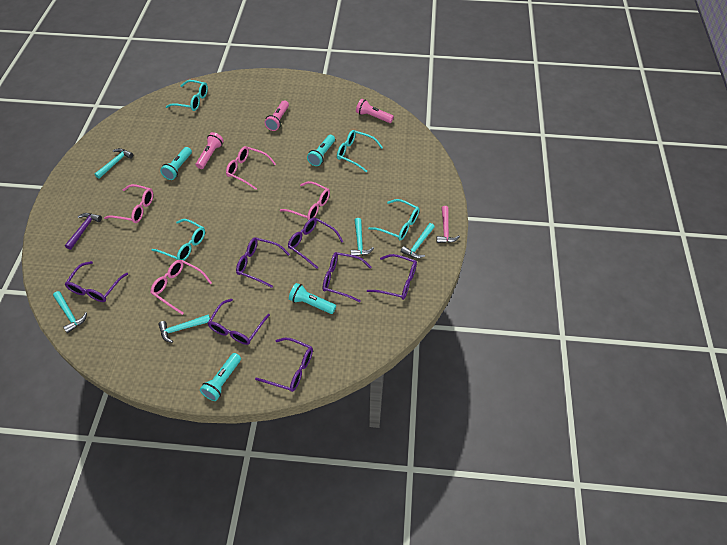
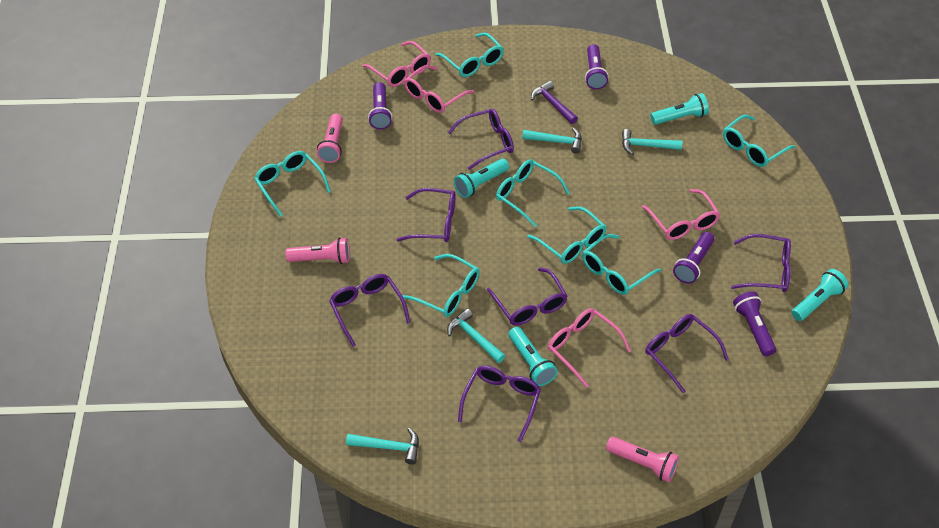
pink hammer: 1 -> 0
purple flashlight: 0 -> 4
turquoise glasses: 4 -> 7
turquoise hammer: 5 -> 4

